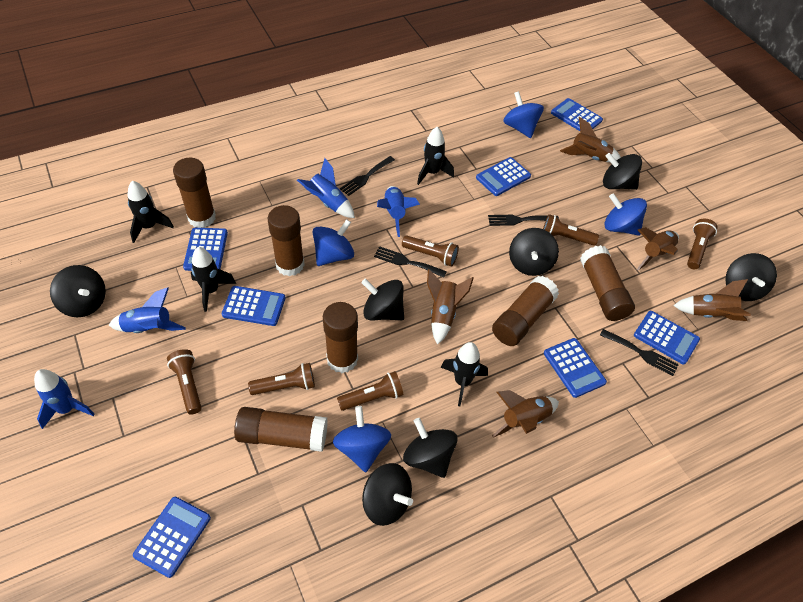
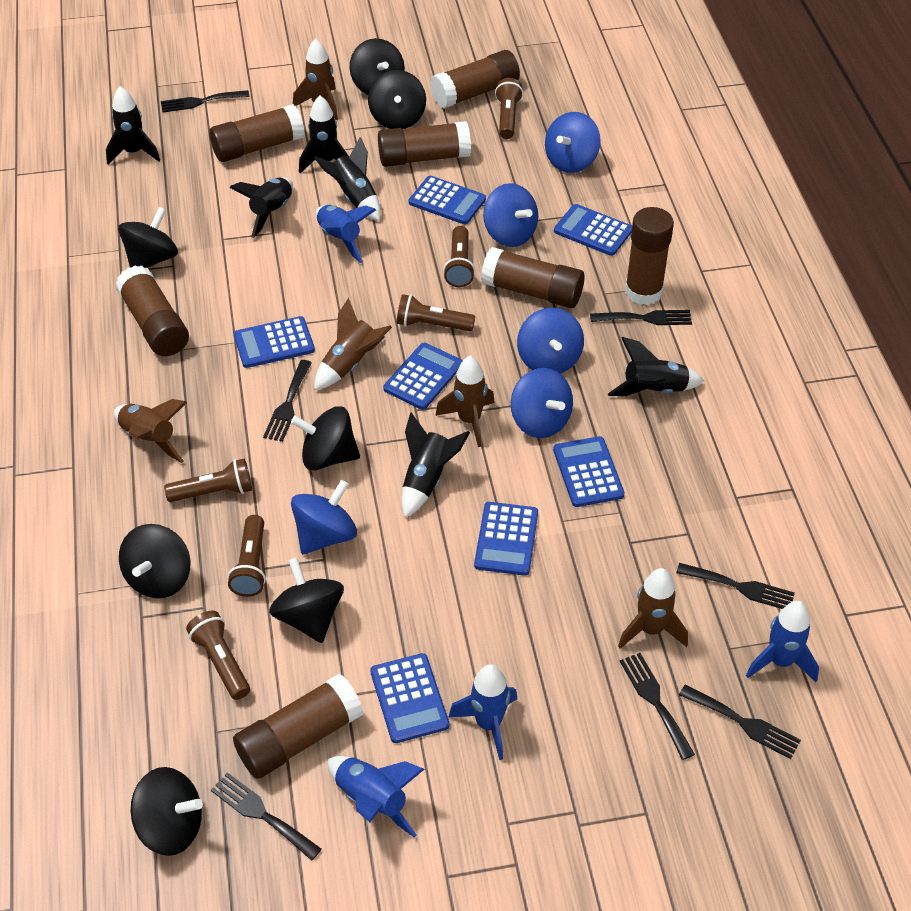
black fork: 4 -> 7
black rocket: 4 -> 6
blue spinning top: 4 -> 5
brown glue stick: 6 -> 7

